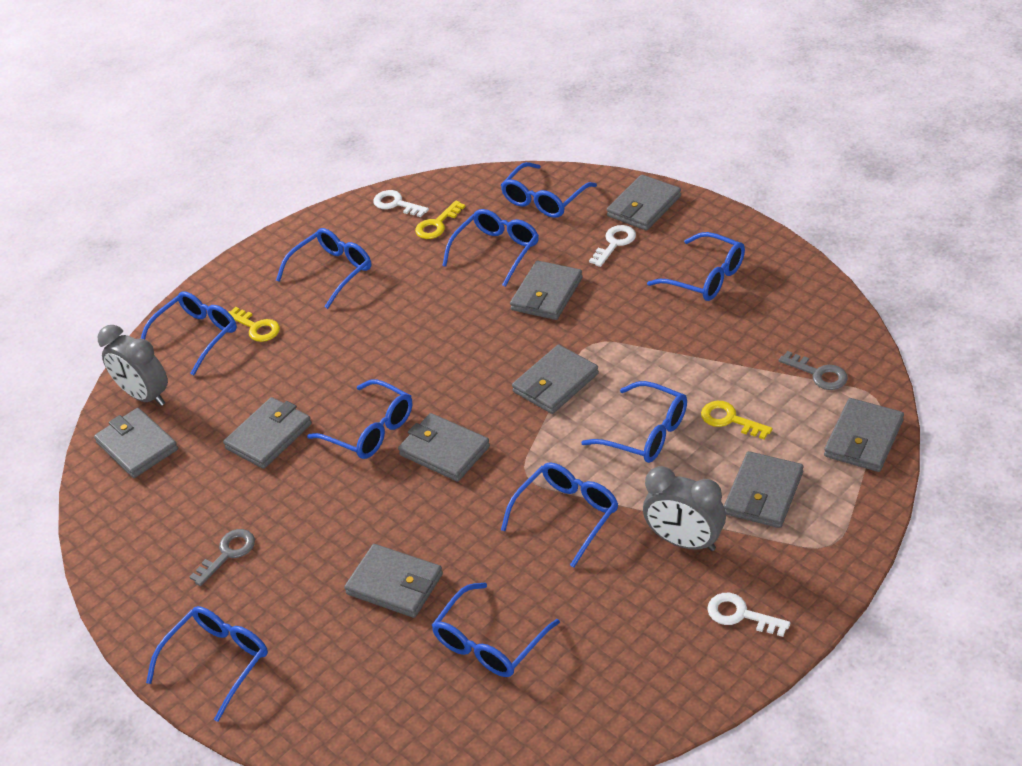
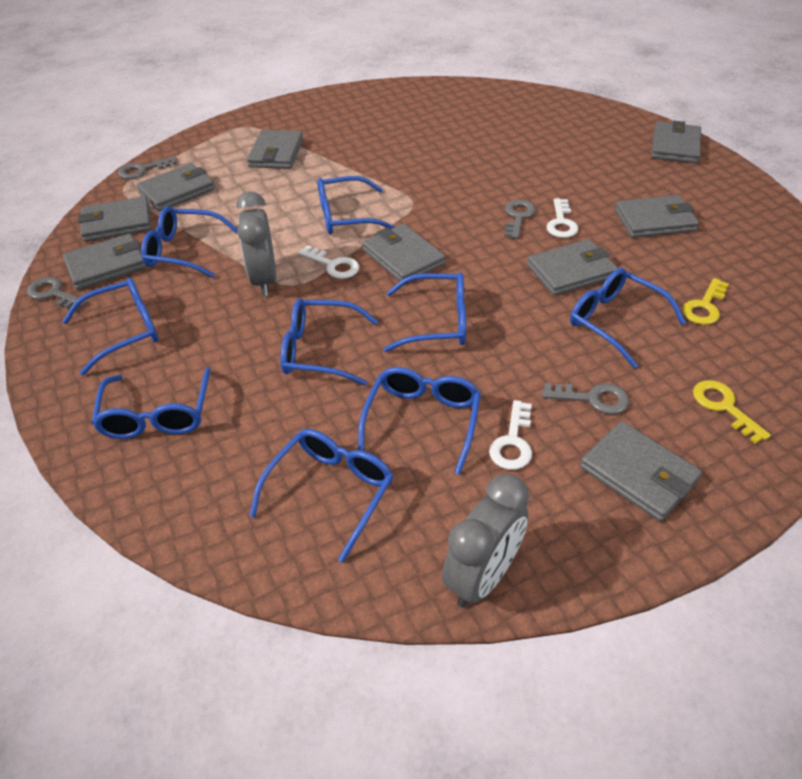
blue glasses: 10 -> 9
grey key: 2 -> 4
yellow key: 3 -> 2

